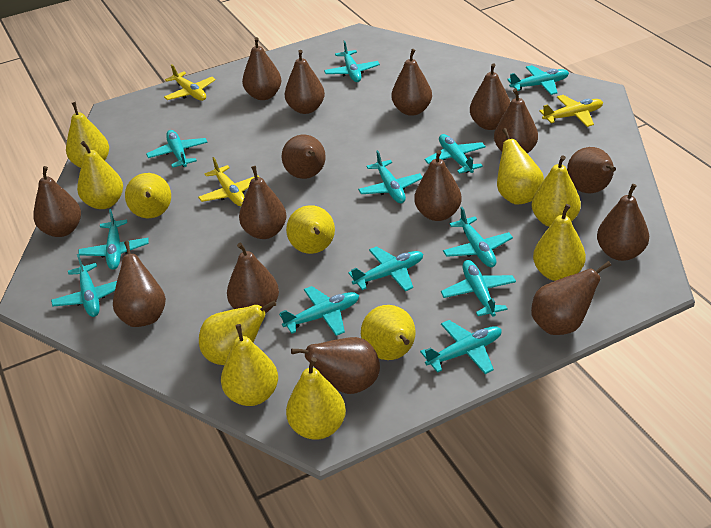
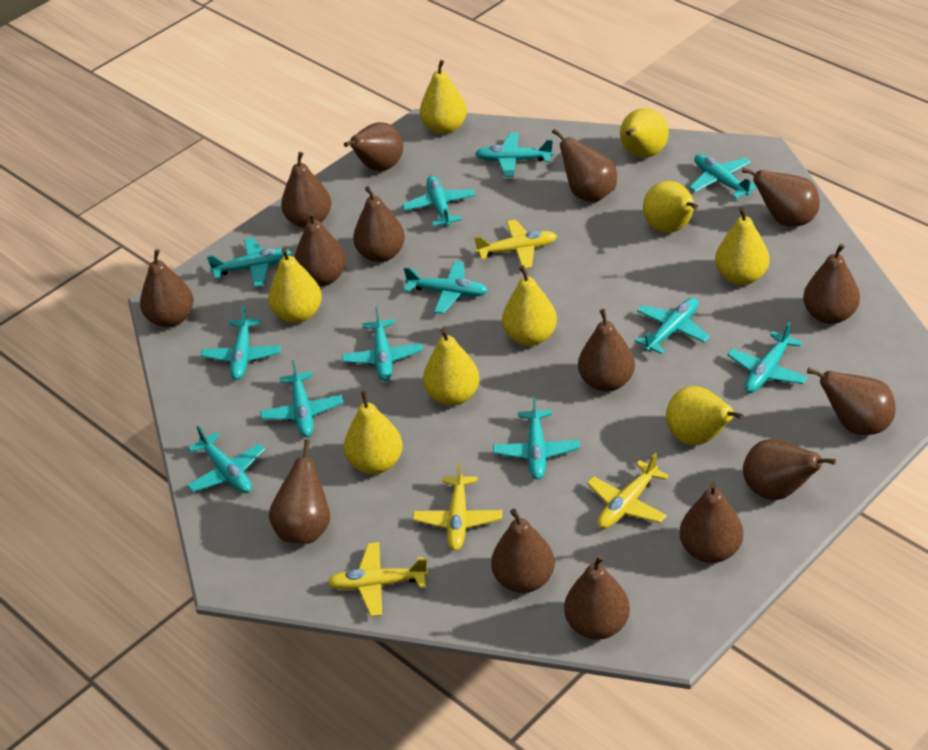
yellow pear: 11 -> 9
yellow plane: 3 -> 4

